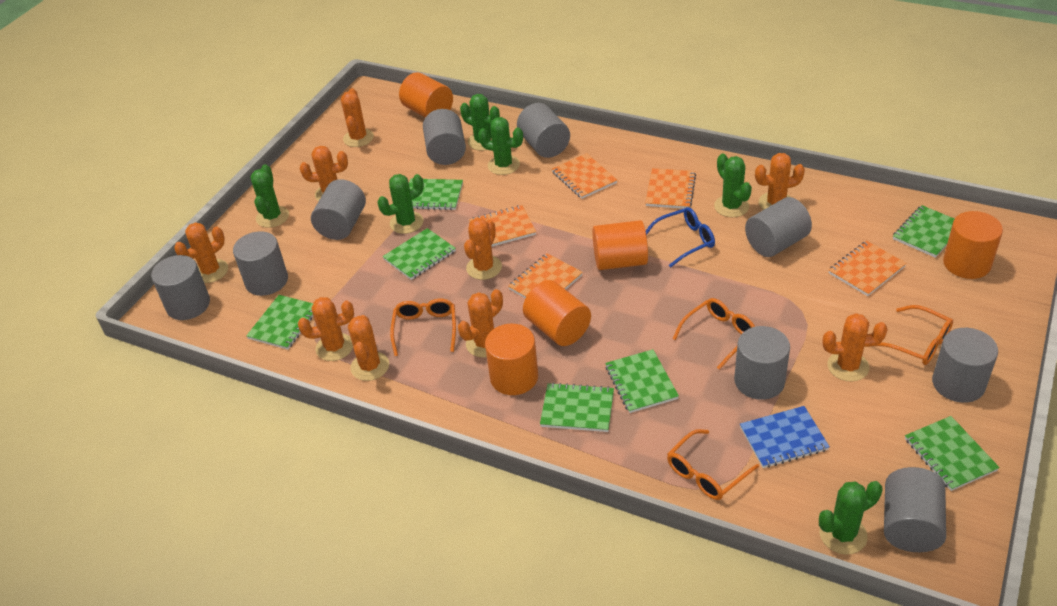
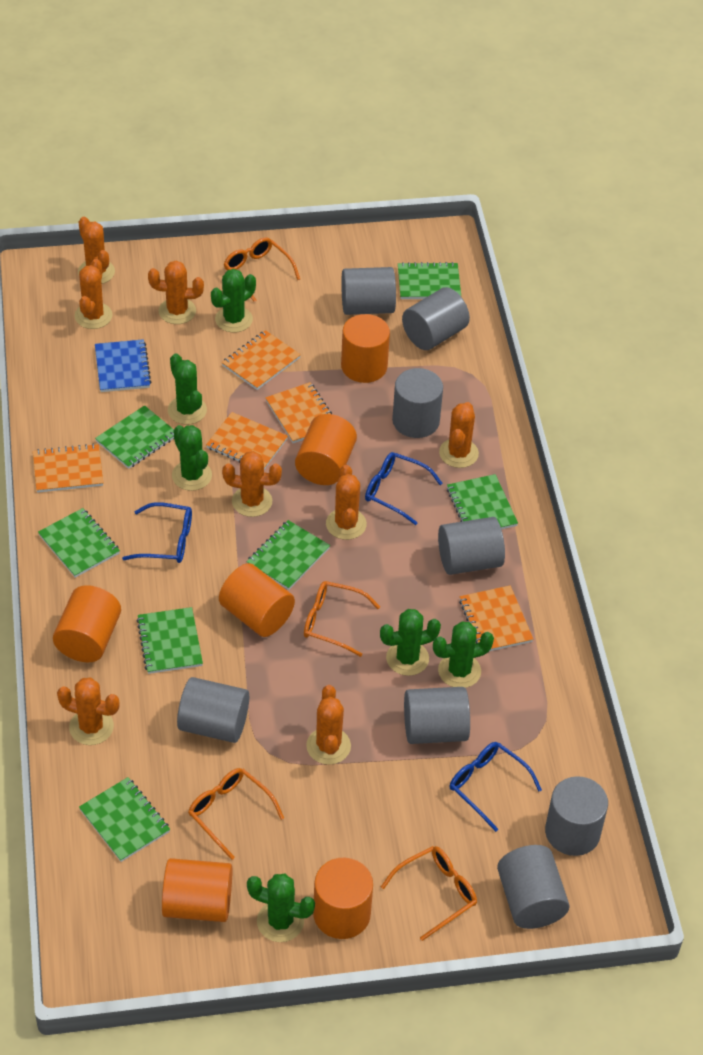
blue glasses: 1 -> 3
grey cylinder: 9 -> 8
orange cactus: 9 -> 8
orange cylinder: 5 -> 6

